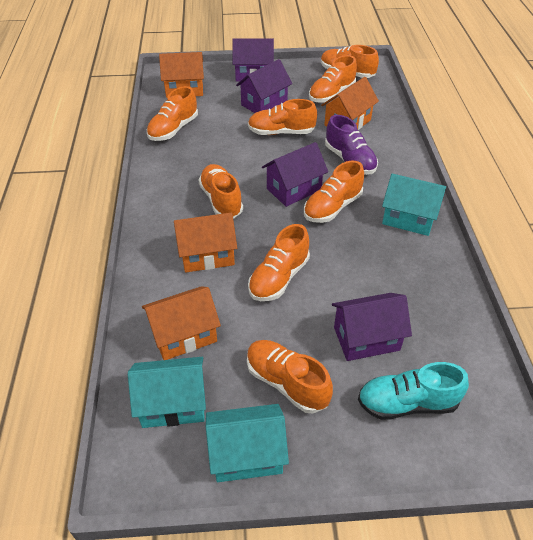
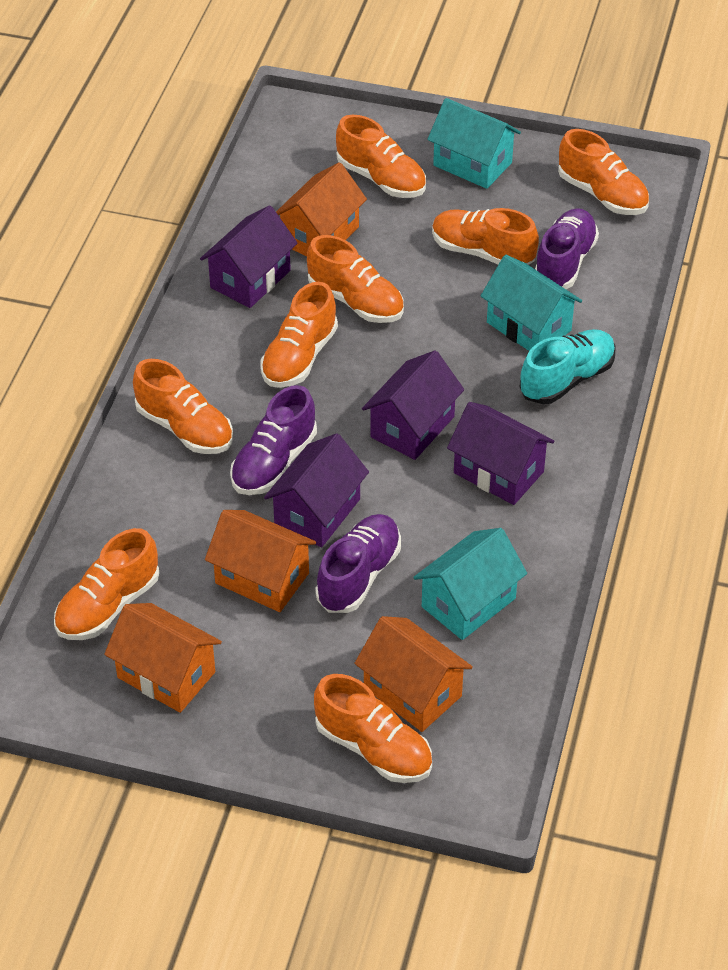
purple shoe: 1 -> 3

